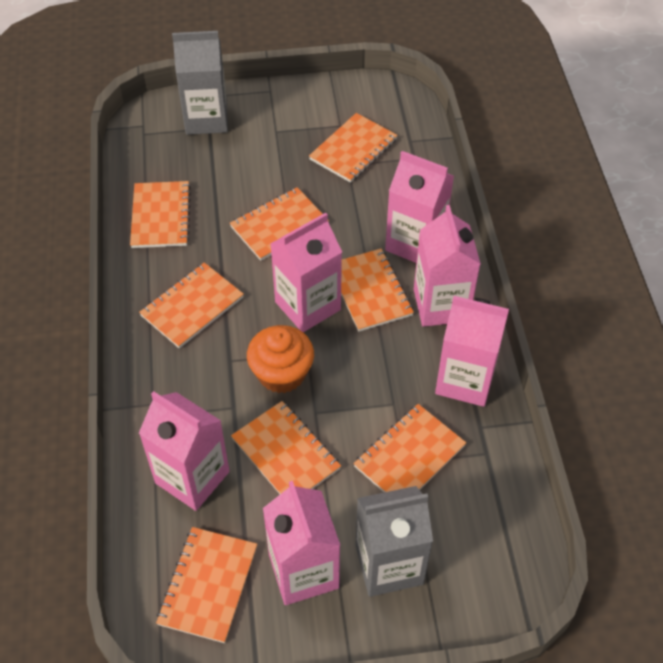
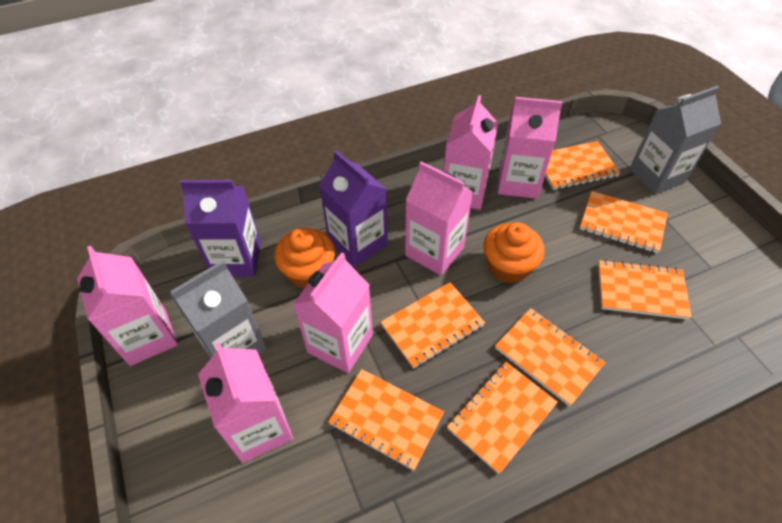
orange cupcake: 1 -> 2
orange notebook: 8 -> 7
purple carton: 0 -> 2

